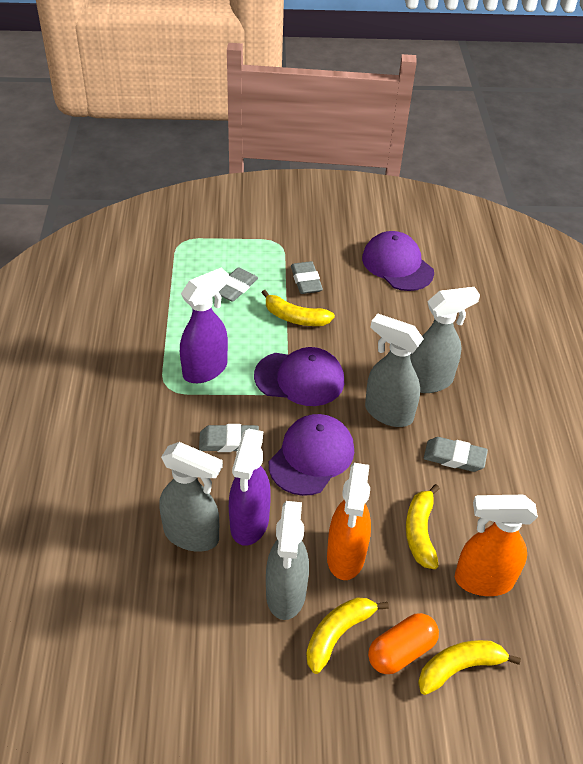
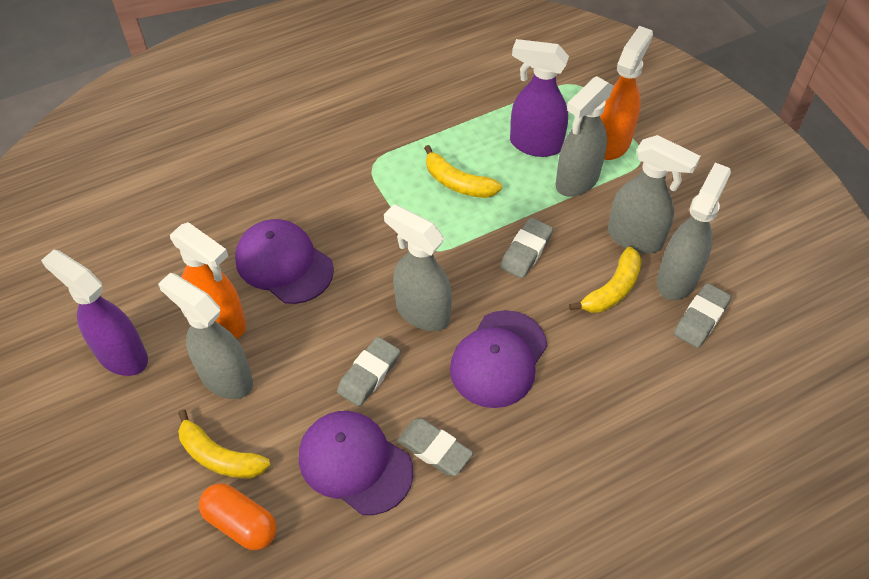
grey spray bottle: 4 -> 5
yellow banana: 4 -> 3

